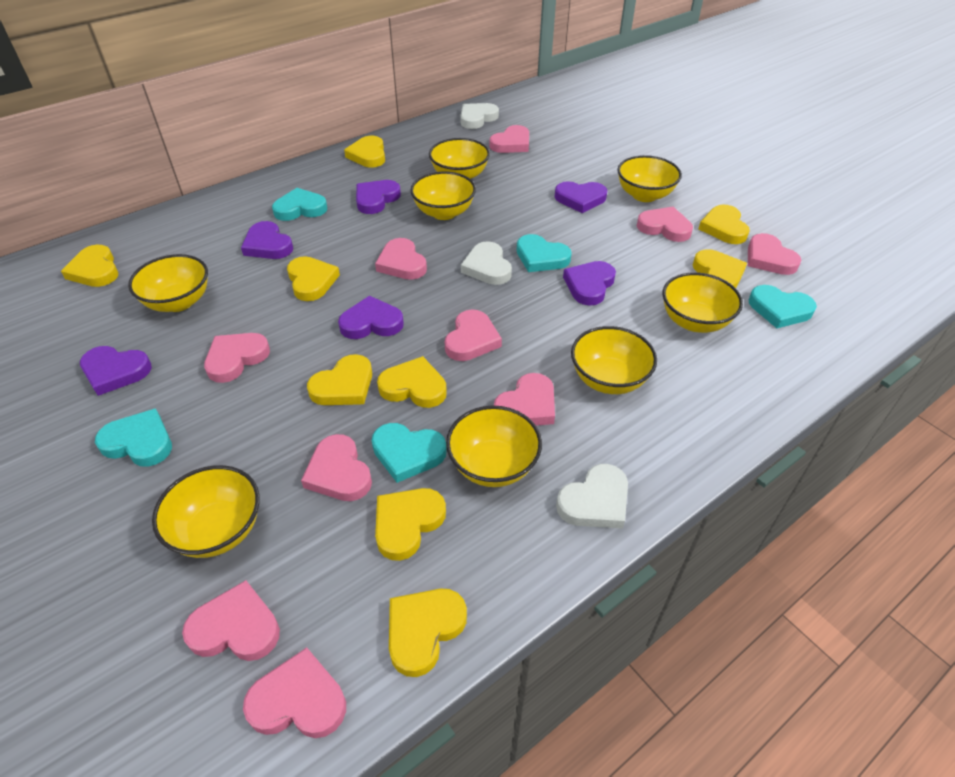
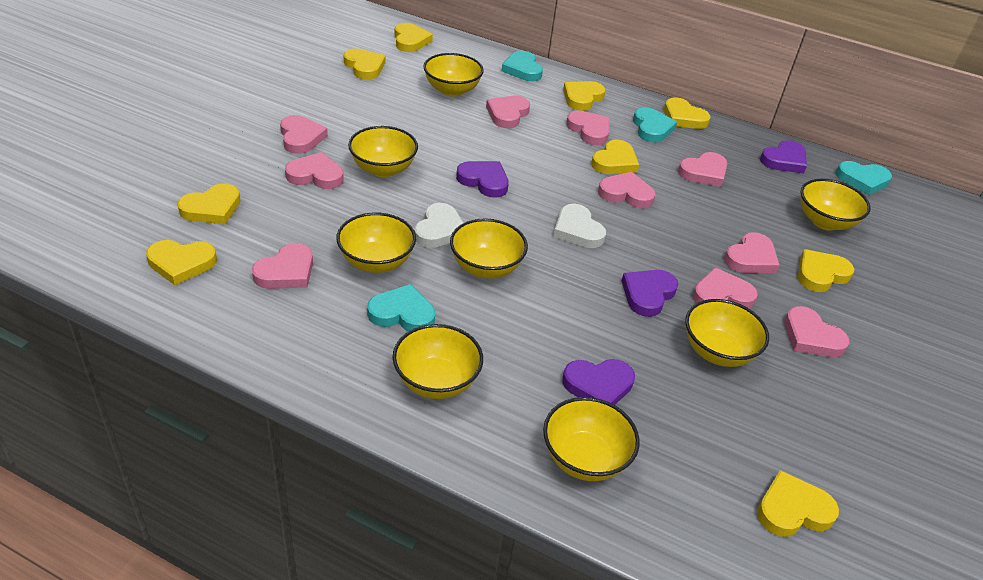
purple heart: 6 -> 4
turquoise heart: 5 -> 4
white heart: 3 -> 2

